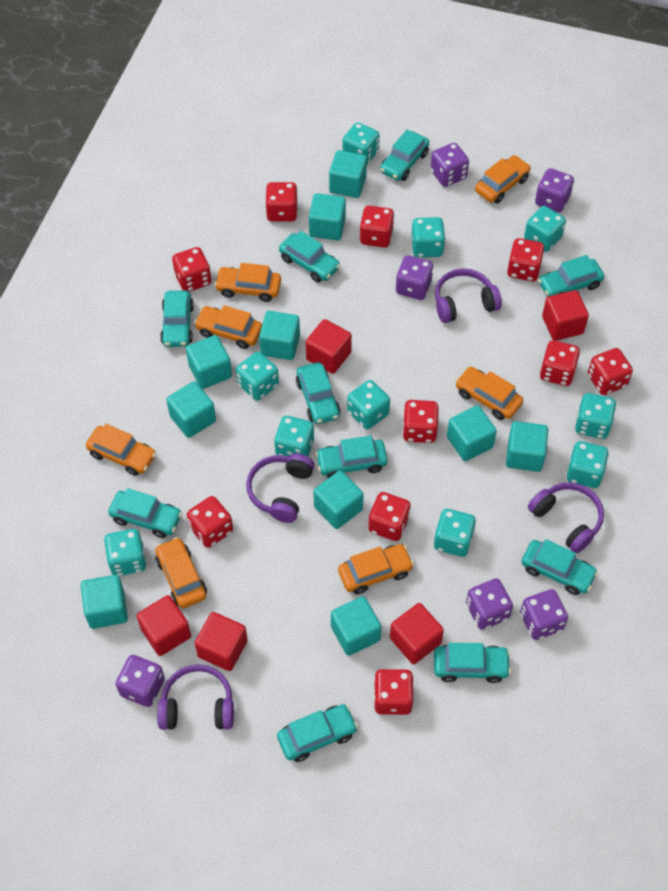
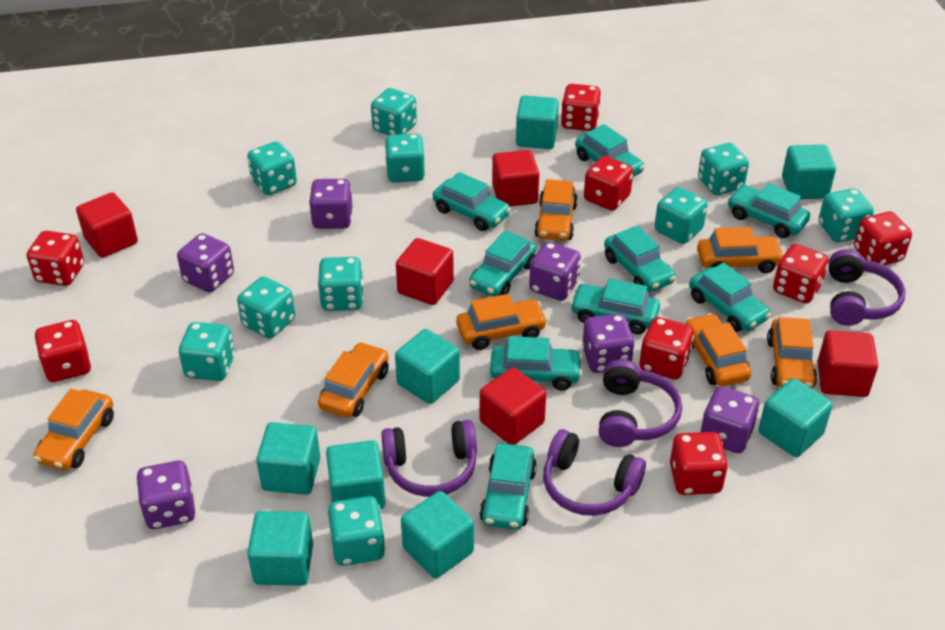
red dice: 10 -> 8
turquoise car: 10 -> 9
turquoise cube: 10 -> 8

